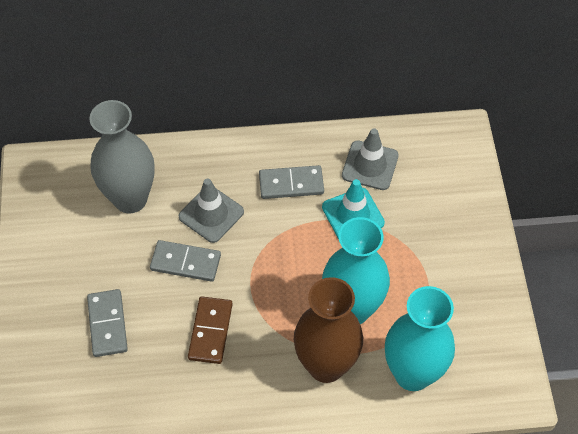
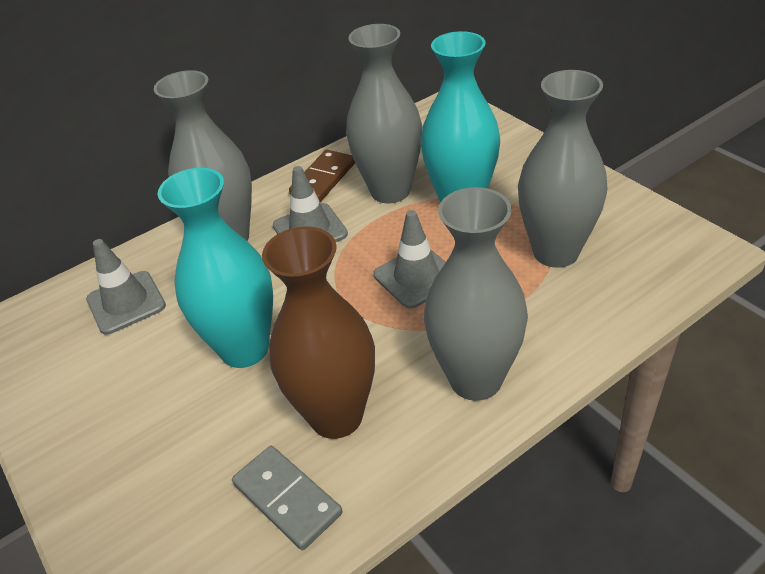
grey domino: 3 -> 1
grey traffic cone: 2 -> 3
grey vase: 1 -> 4
turquoise traffic cone: 1 -> 0

